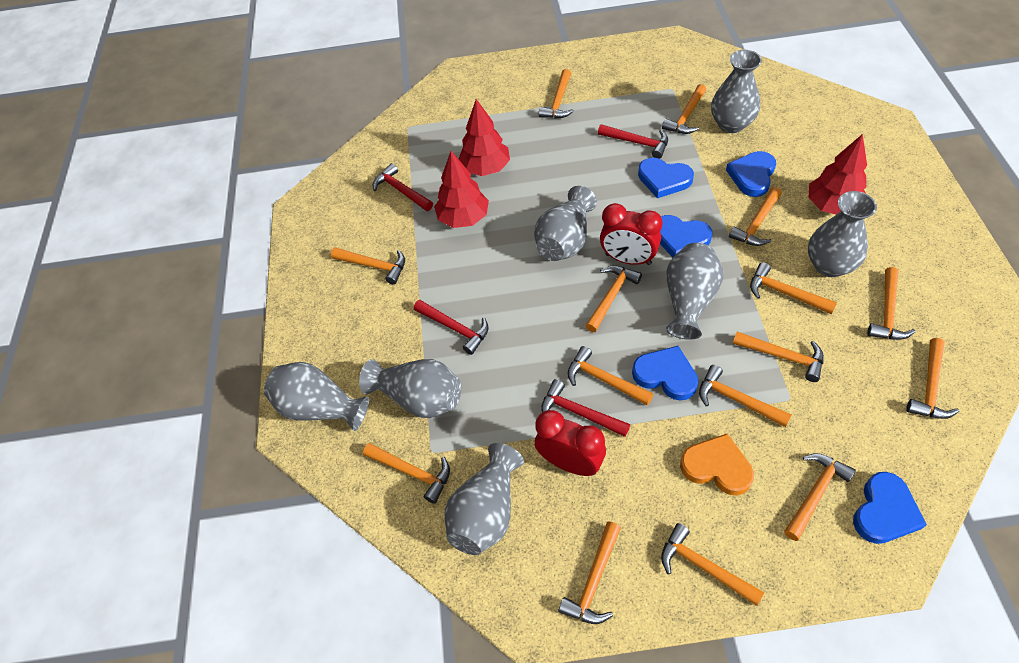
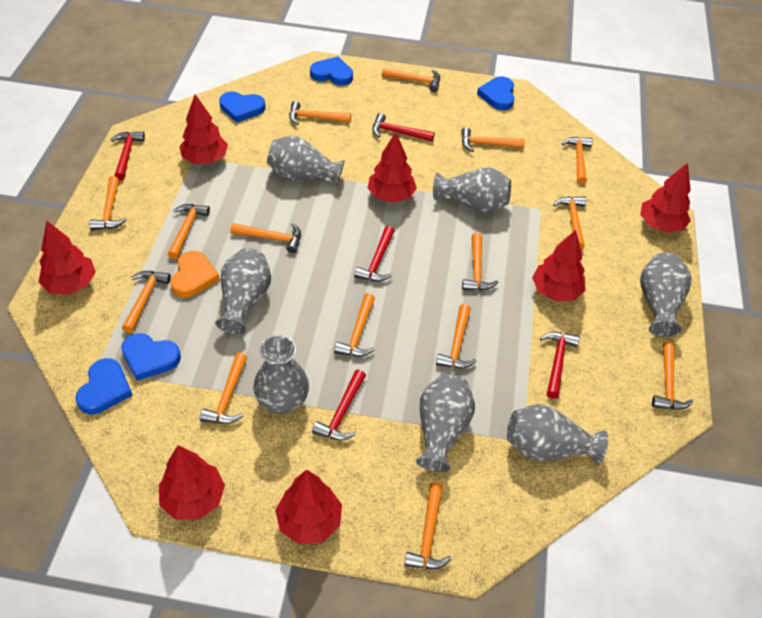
red clock: 2 -> 0
red hammer: 4 -> 5
red tree: 3 -> 7

